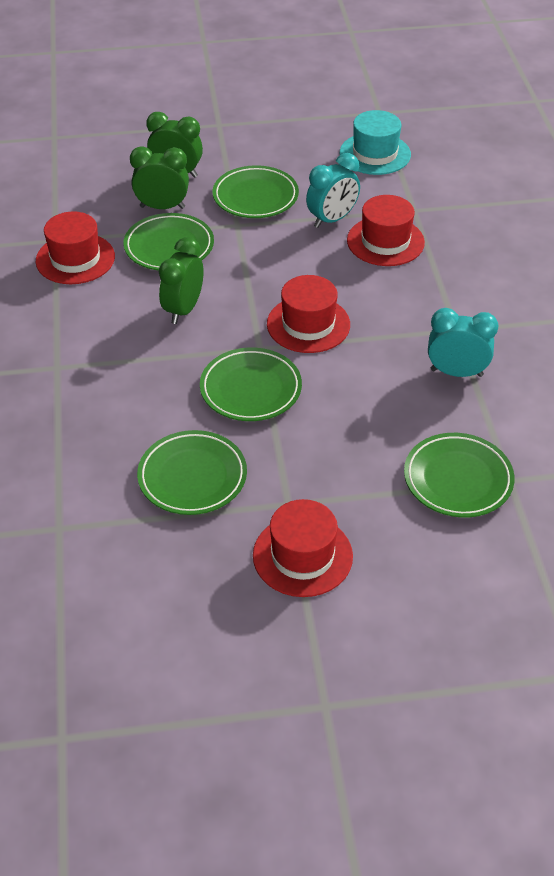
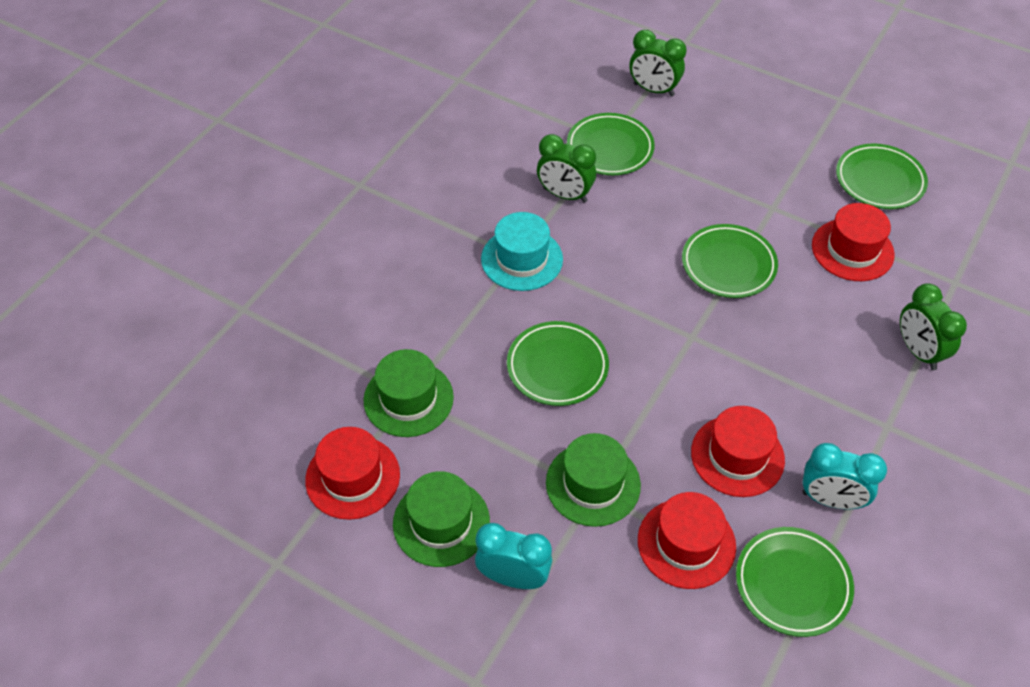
green hat: 0 -> 3

